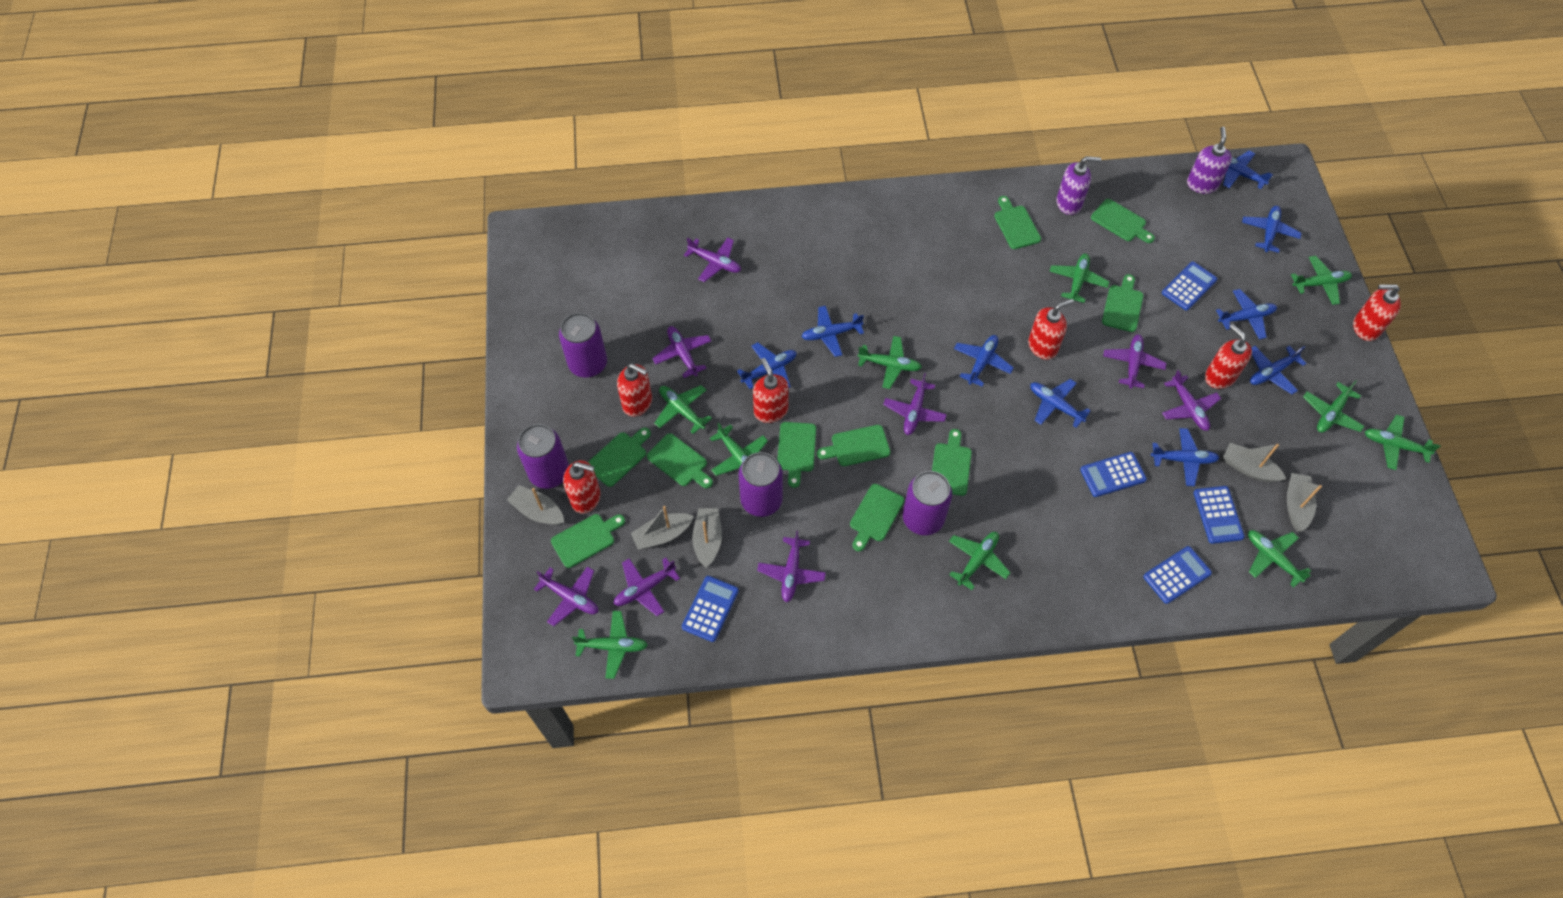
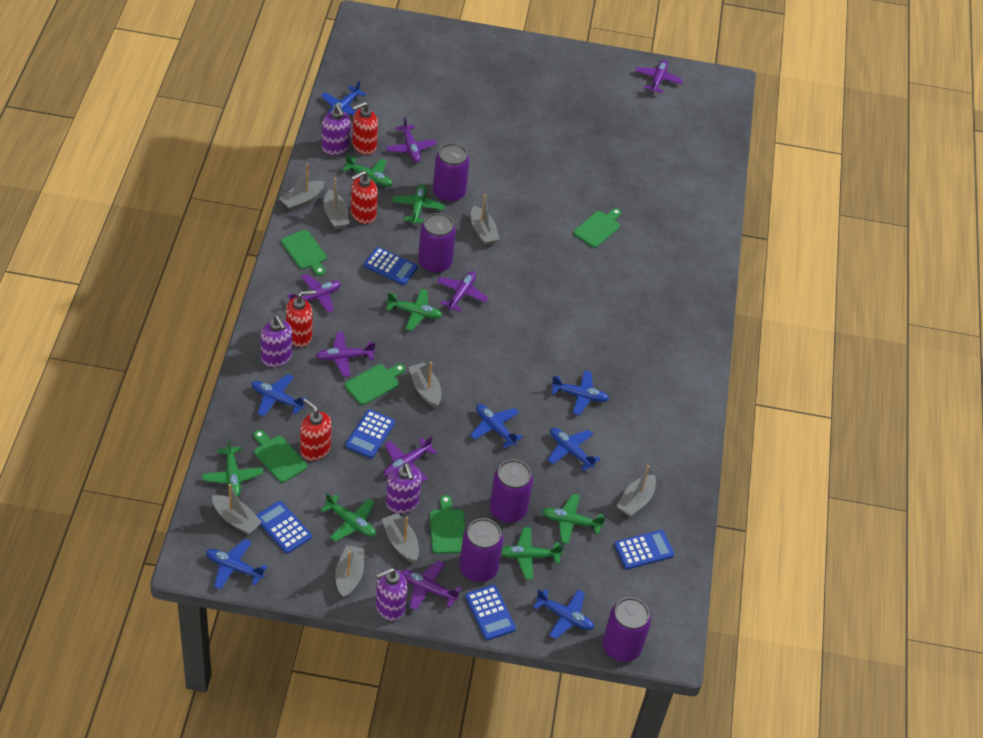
blue plane: 9 -> 7
green cutting board: 10 -> 5
green plane: 10 -> 7
grey boat: 5 -> 8
purple can: 4 -> 5
purple plane: 8 -> 7
purple soap dispenser: 2 -> 4
red soap dispenser: 6 -> 4

